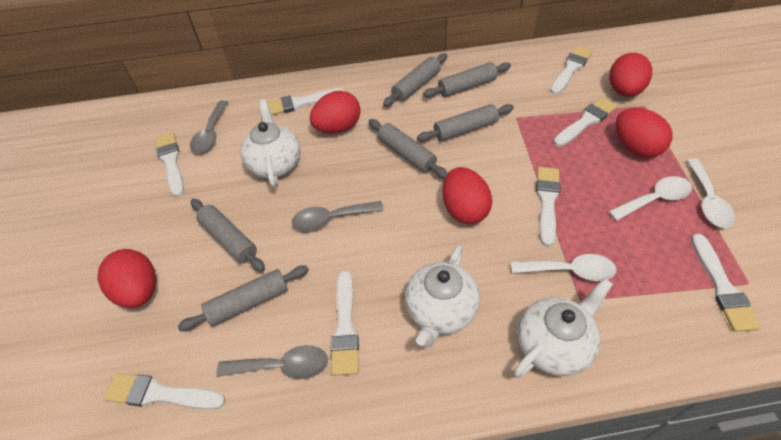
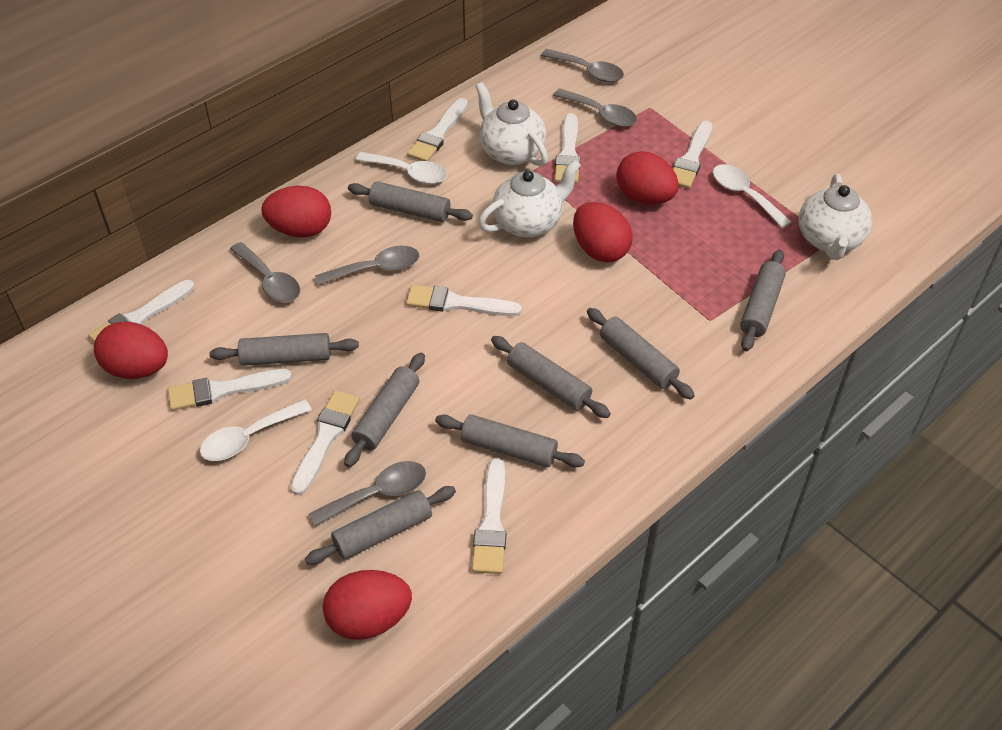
grey rolling pin: 6 -> 8
grey spoon: 3 -> 5

